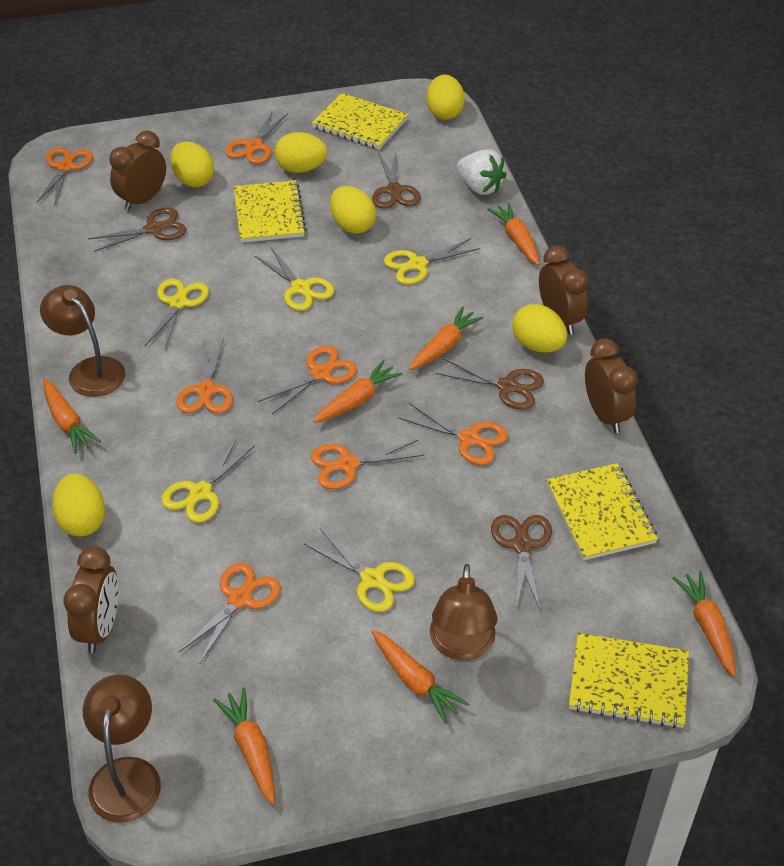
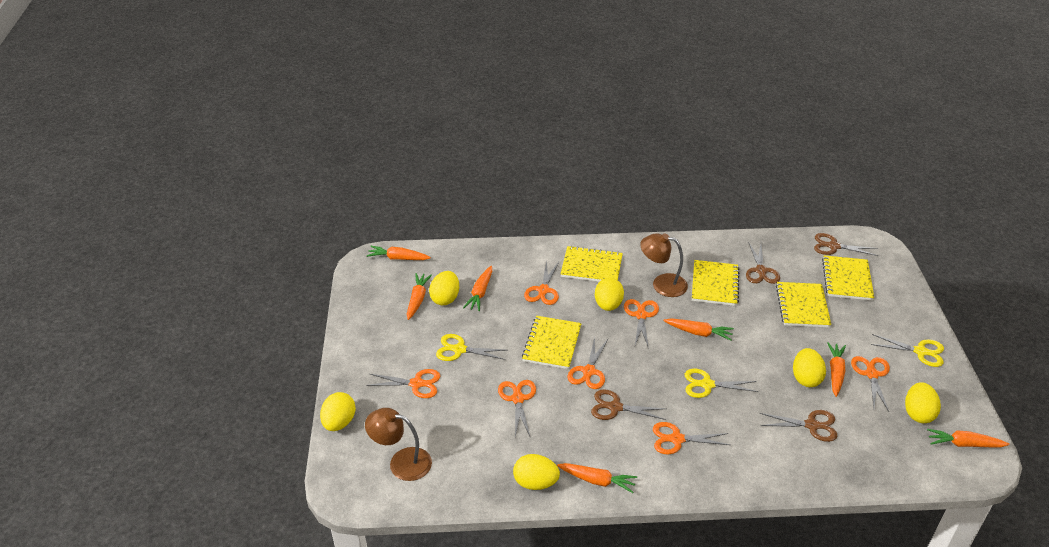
brown clock: 4 -> 0
brown lamp: 3 -> 2
white strawberry: 1 -> 0
yellow notebook: 4 -> 5
yellow scissors: 5 -> 3

